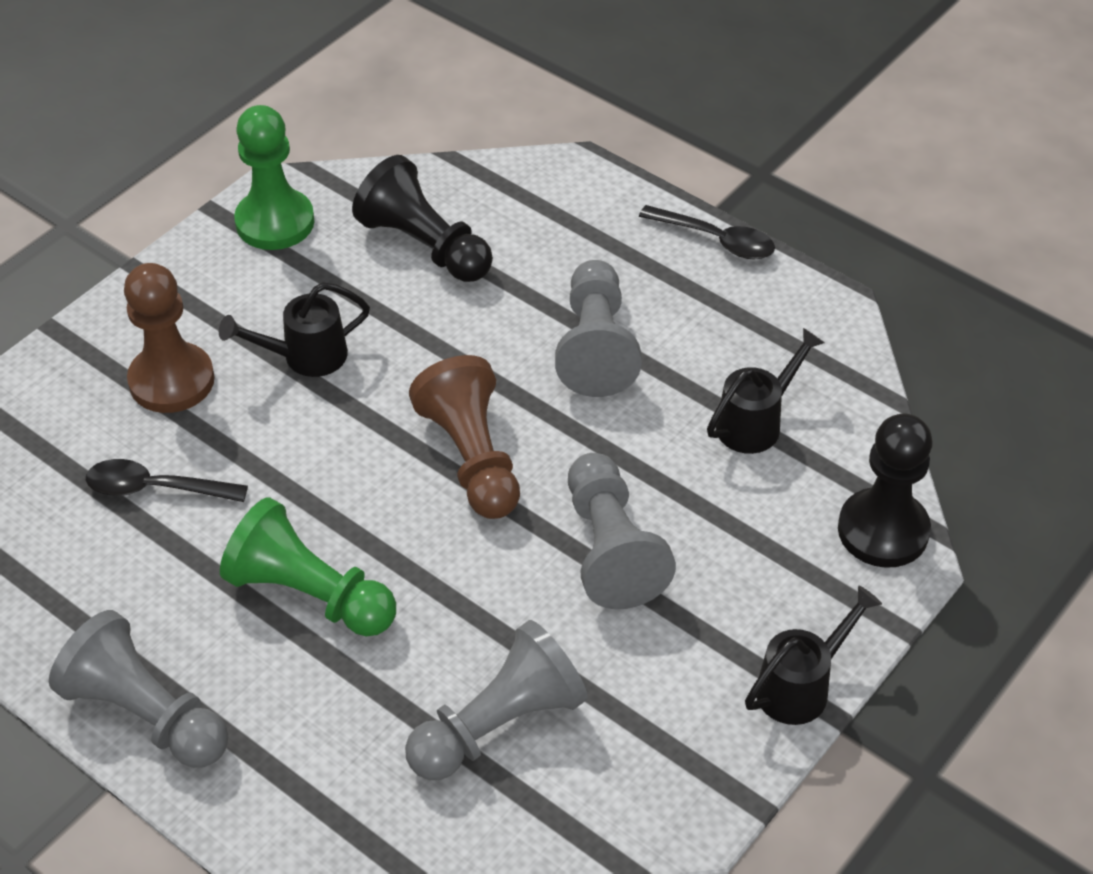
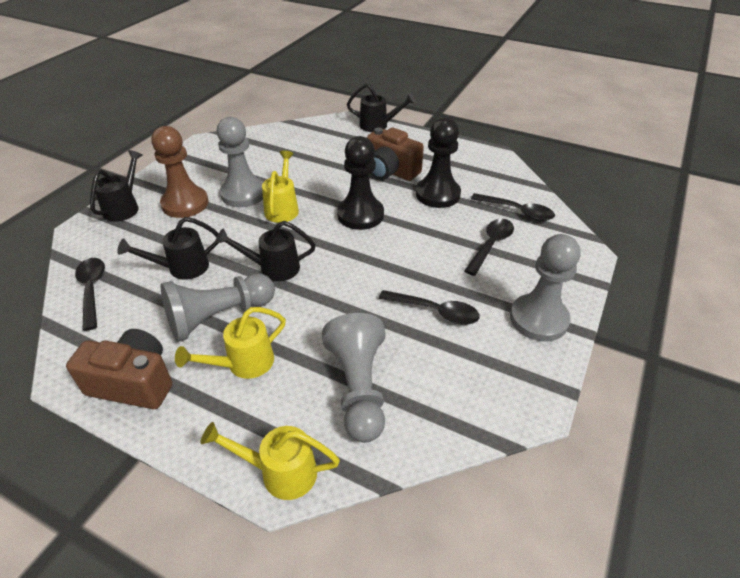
black spoon: 2 -> 4
black watering can: 3 -> 4
brown camera: 0 -> 2
brown pawn: 2 -> 1
green pawn: 2 -> 0
yellow watering can: 0 -> 3

